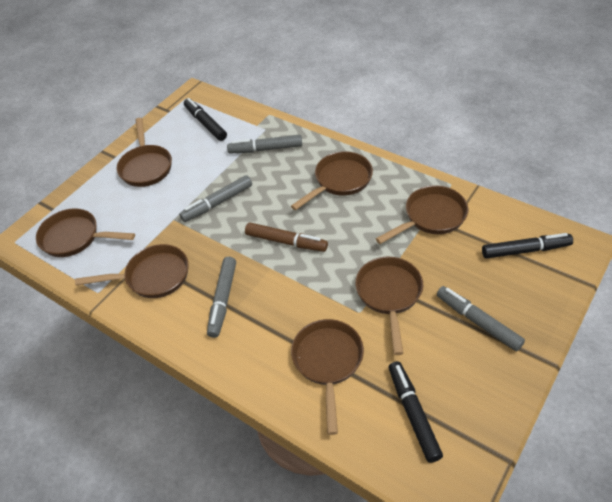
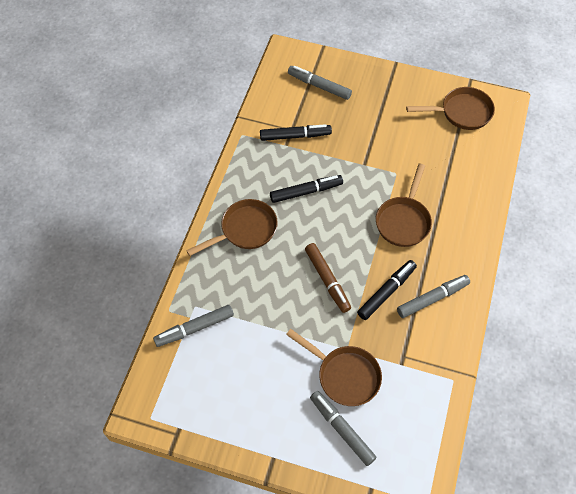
brown pan: 7 -> 4

